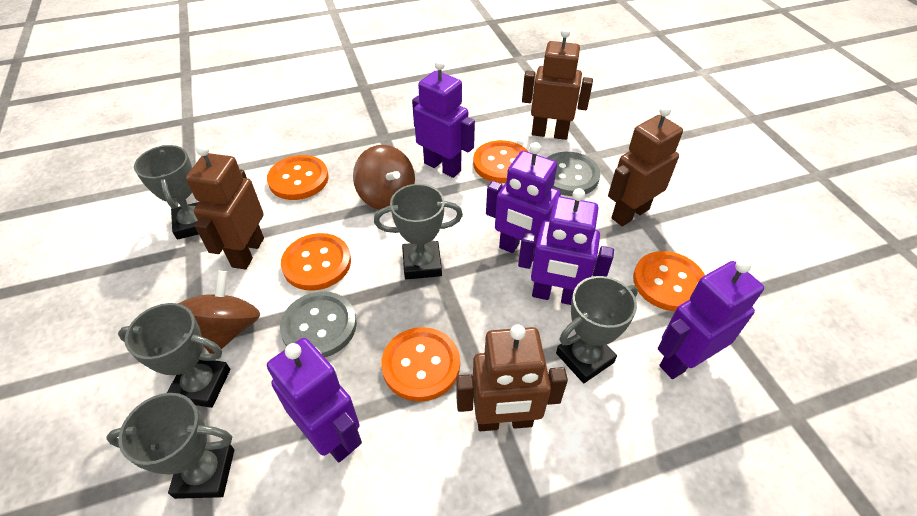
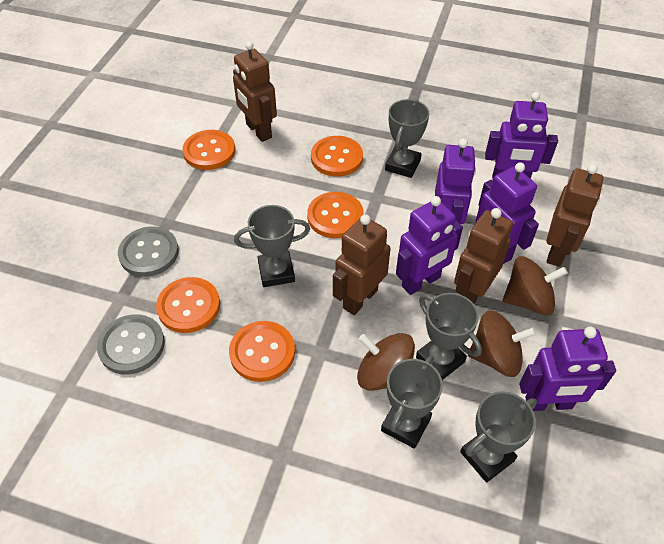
brown spinning top: 2 -> 3

